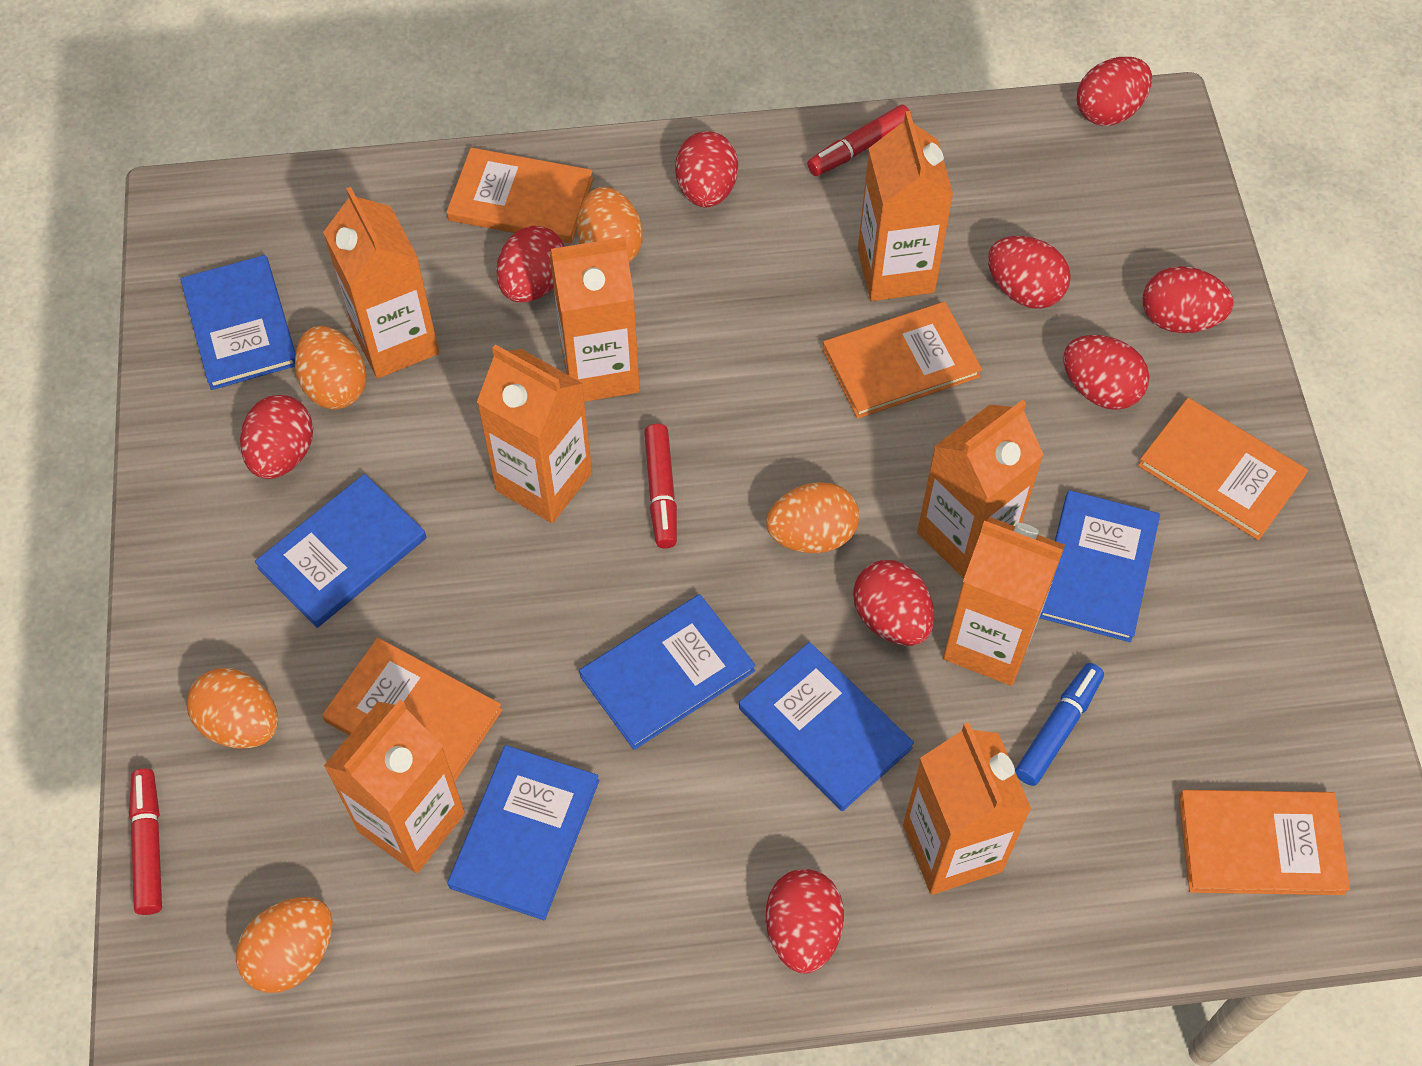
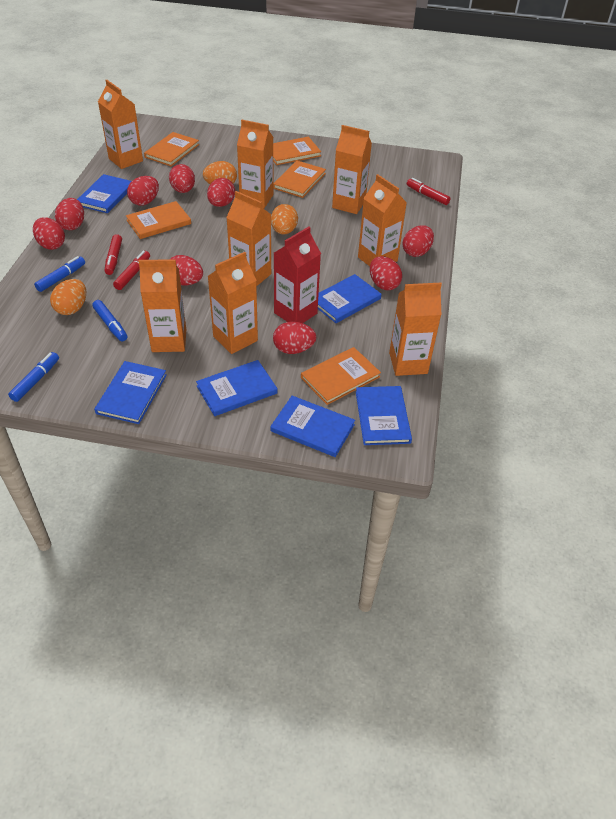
blue marker: 1 -> 3
orange egg: 5 -> 3
red carton: 0 -> 1

